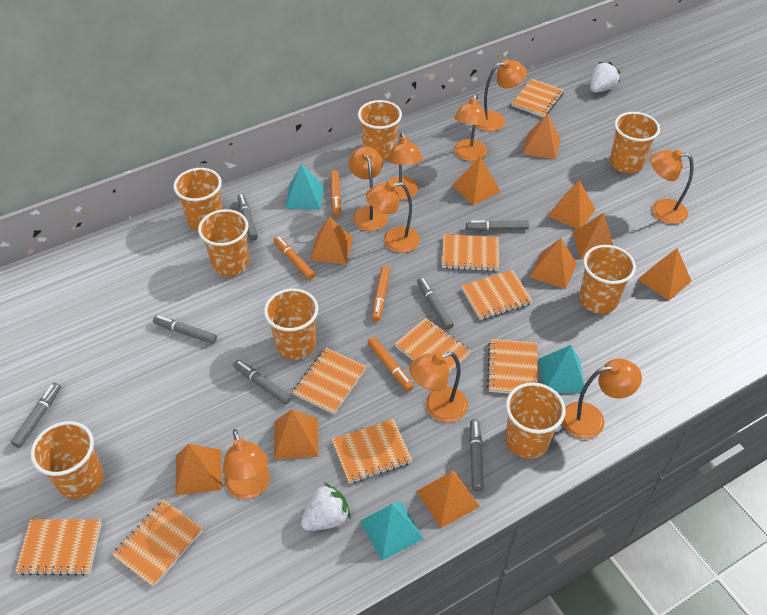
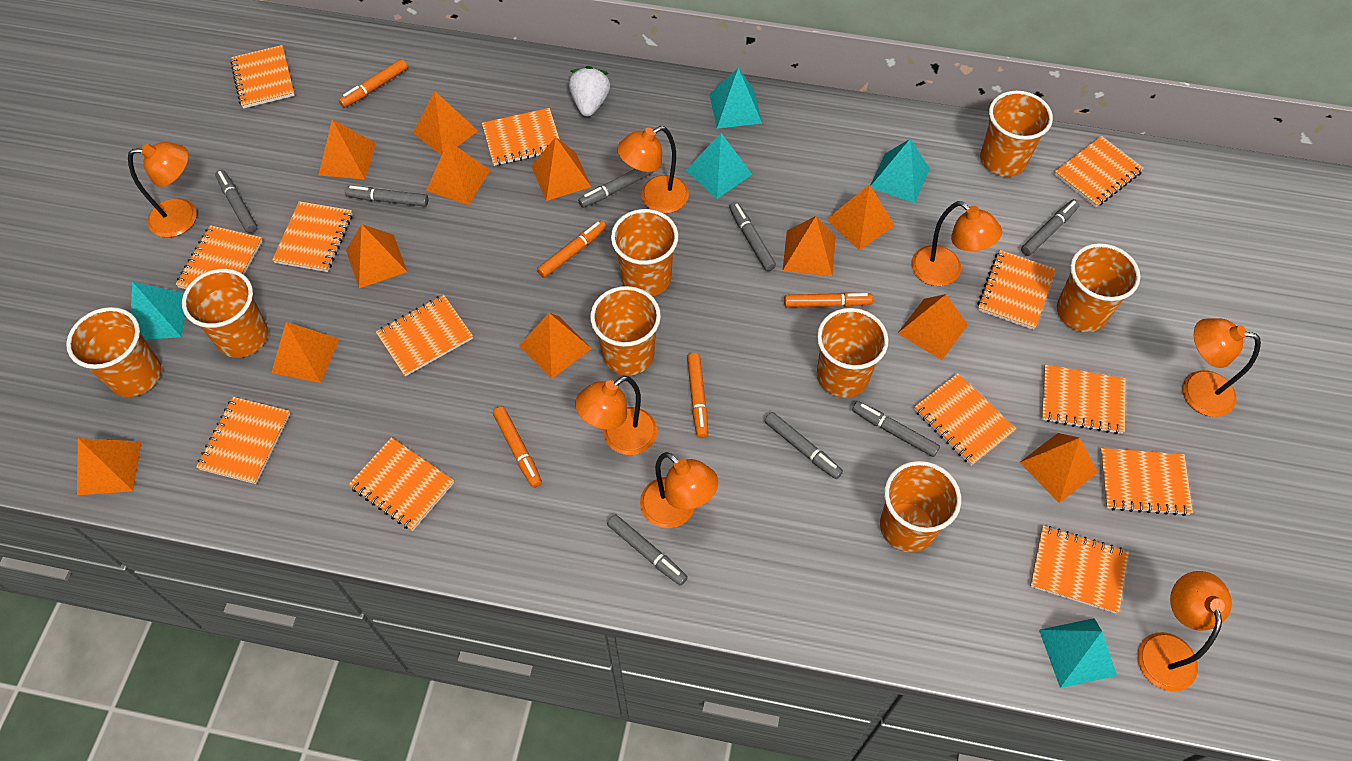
grey marker: 7 -> 8
orange lamp: 9 -> 7
orange marker: 4 -> 5
orange notebook: 9 -> 13
orange pyramid: 10 -> 12
turquoise pyramid: 3 -> 5
white strawberry: 2 -> 1

